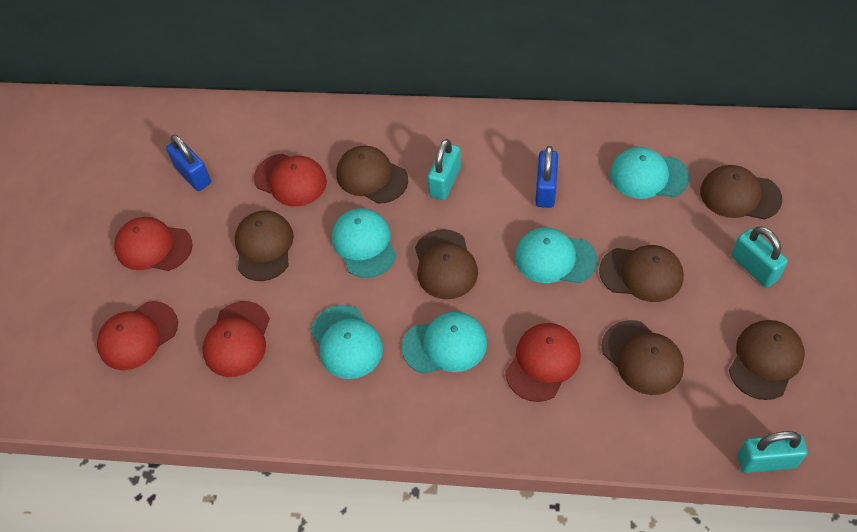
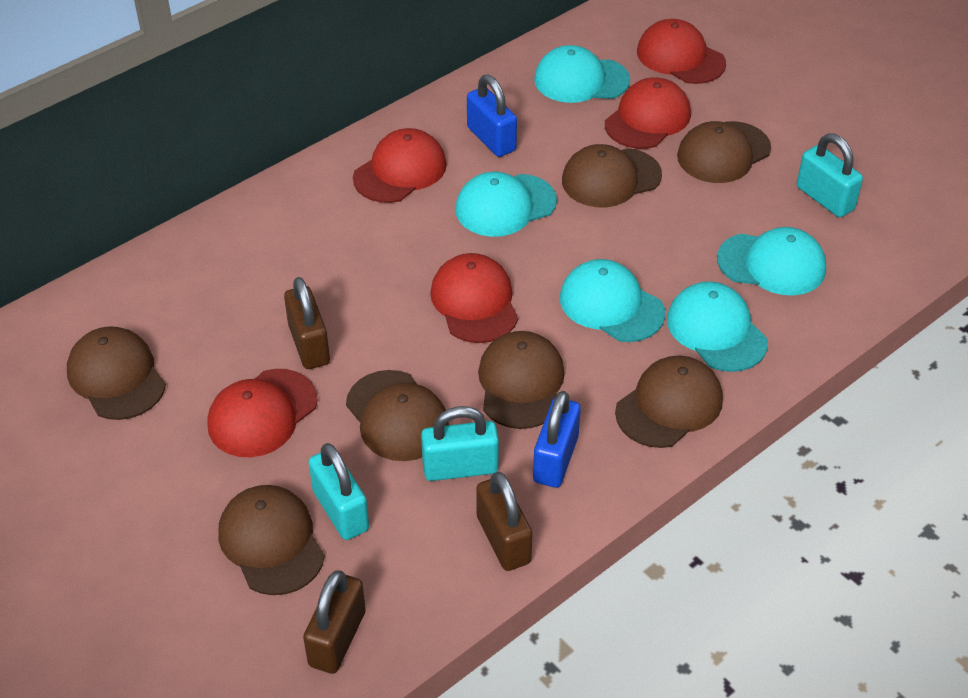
brown padlock: 0 -> 3

